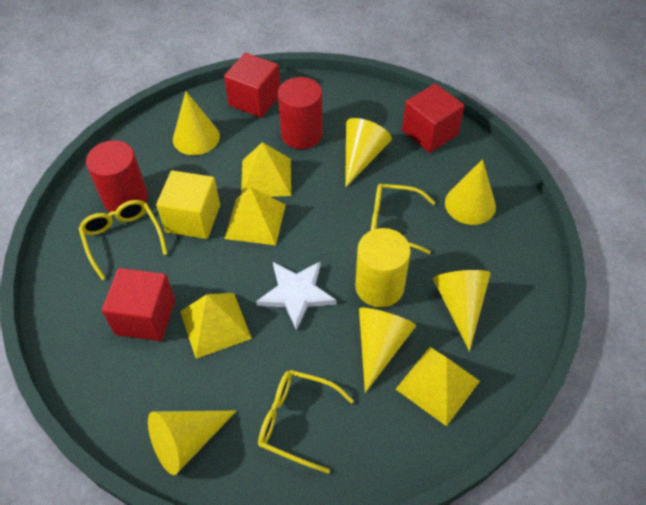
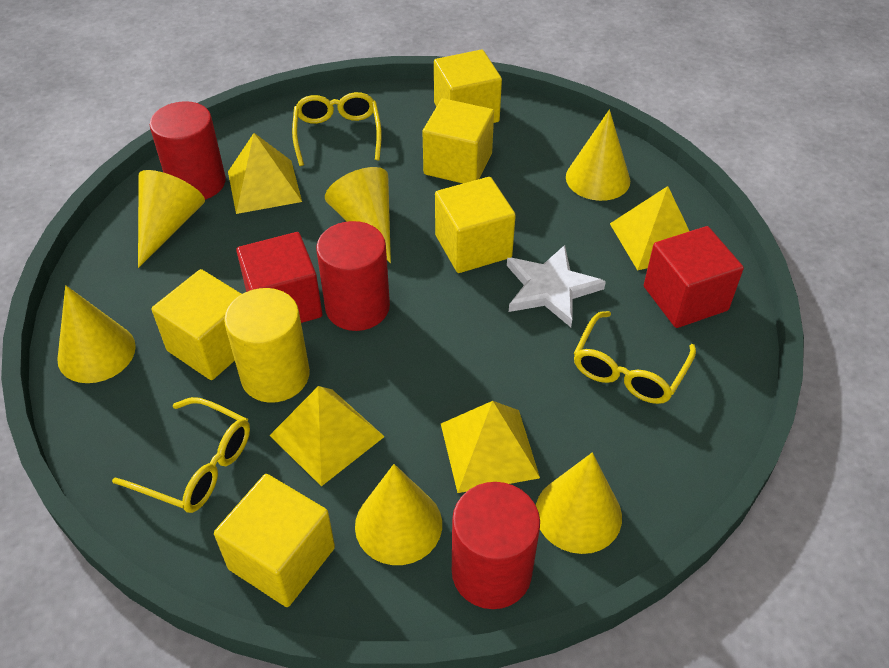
red cube: 3 -> 2
red cylinder: 2 -> 3
yellow cube: 1 -> 5

